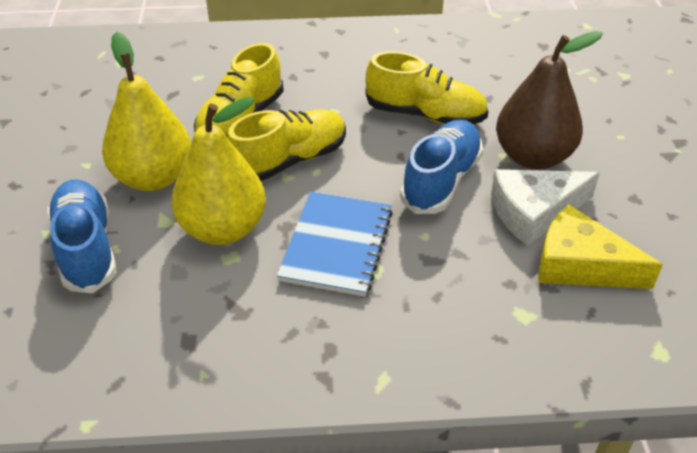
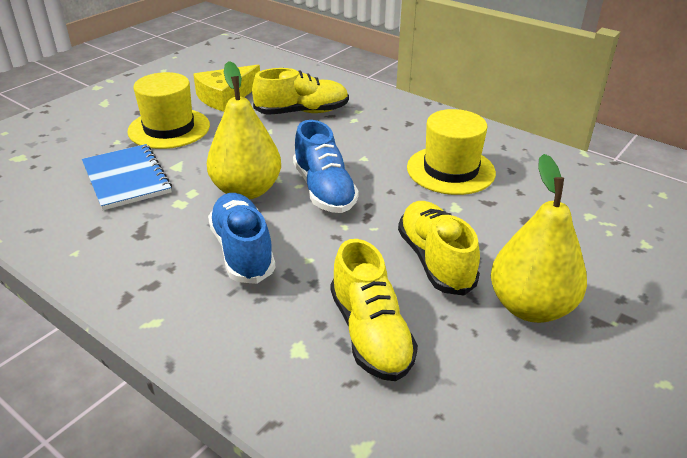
brown pear: 1 -> 0
white cheese: 1 -> 0
yellow hat: 0 -> 2

